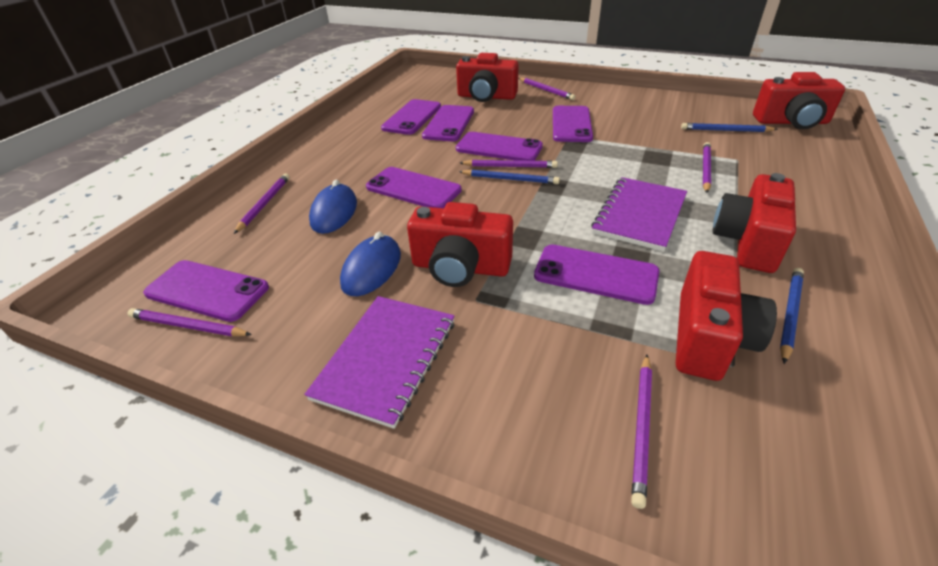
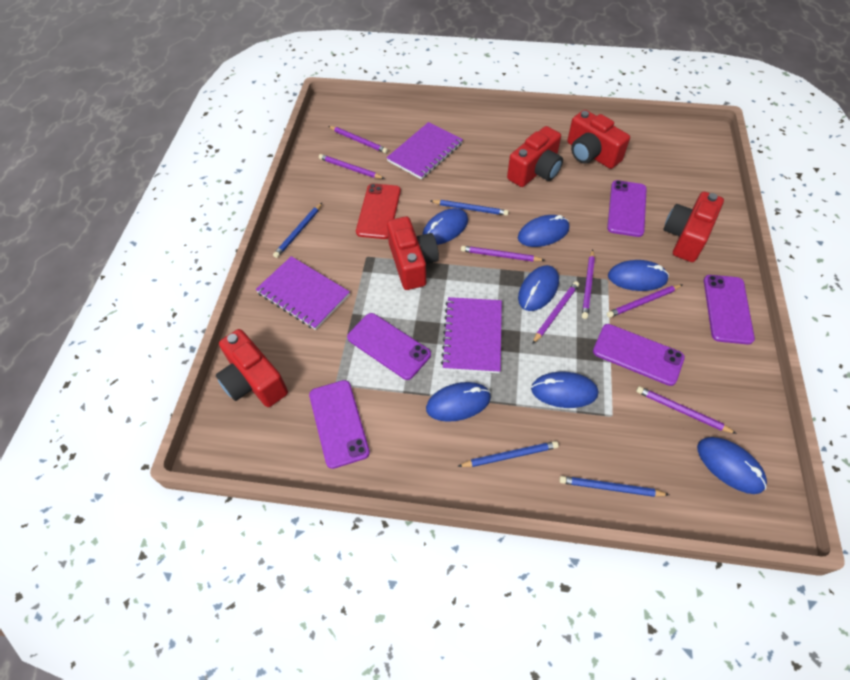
blue mouse: 2 -> 7
blue pencil: 3 -> 4
purple notebook: 2 -> 3
purple pencil: 6 -> 7
purple phone: 7 -> 5
red phone: 0 -> 1

